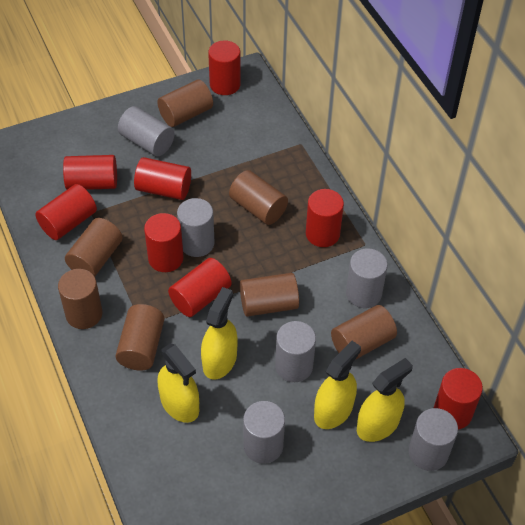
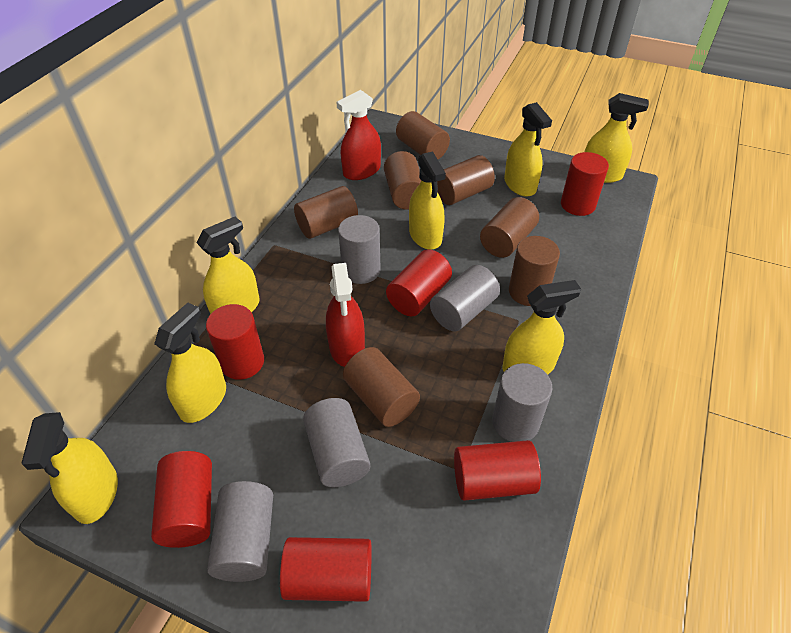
grey cylinder: 6 -> 5
red cylinder: 8 -> 6
red spray bottle: 0 -> 2
yellow spray bottle: 4 -> 7

